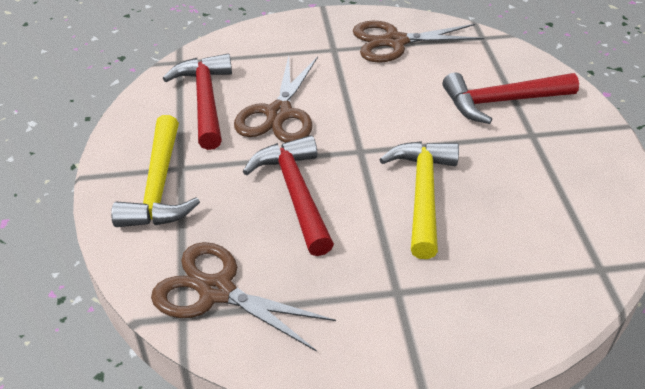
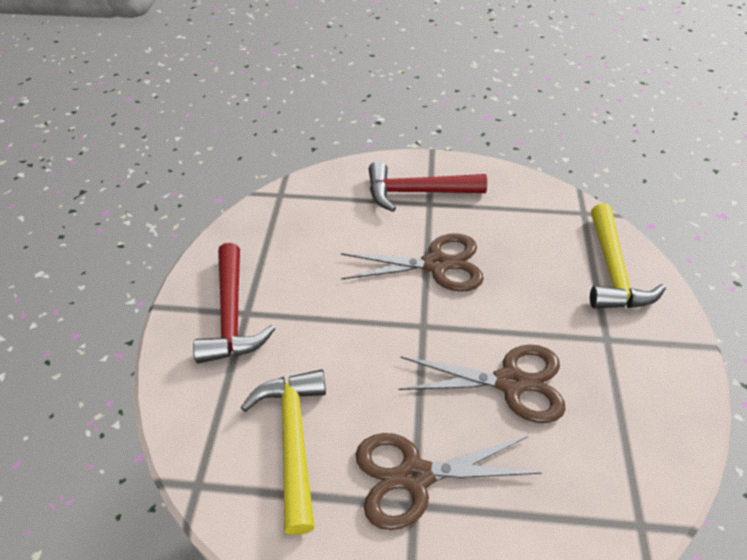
red hammer: 3 -> 2

